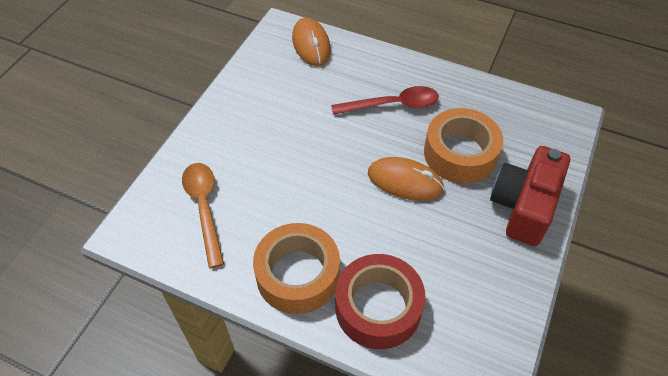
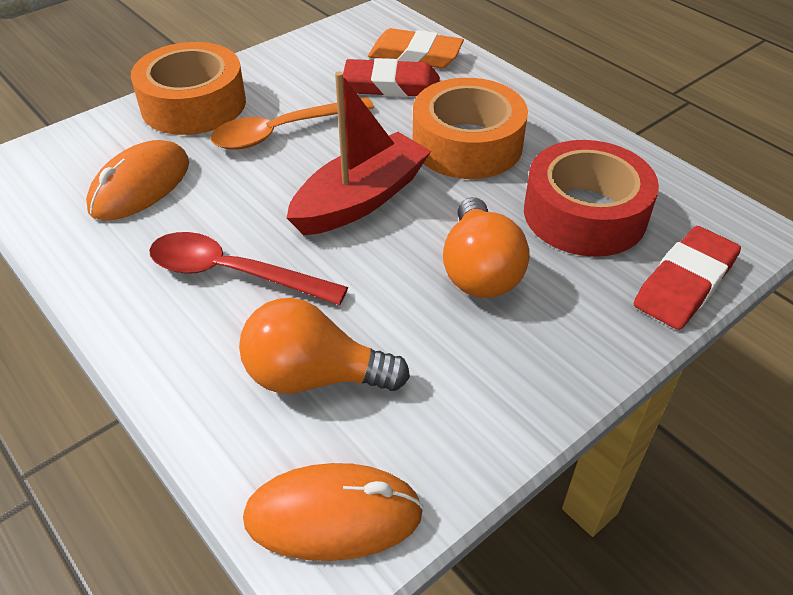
orange eraser: 0 -> 1
orange light bulb: 0 -> 2
red boat: 0 -> 1
red camera: 1 -> 0
red eraser: 0 -> 2

